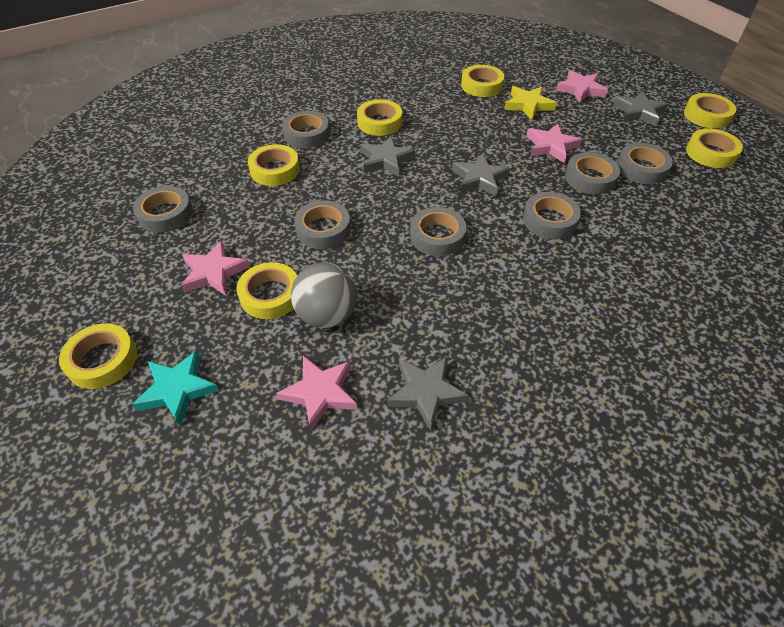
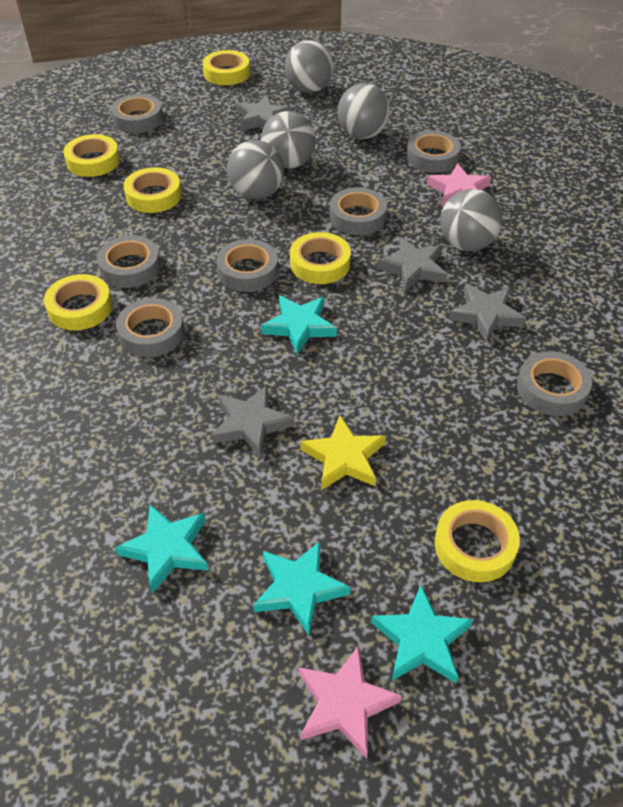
grey ball: 1 -> 5
pink star: 4 -> 2
turquoise star: 1 -> 4
yellow tape: 7 -> 6

